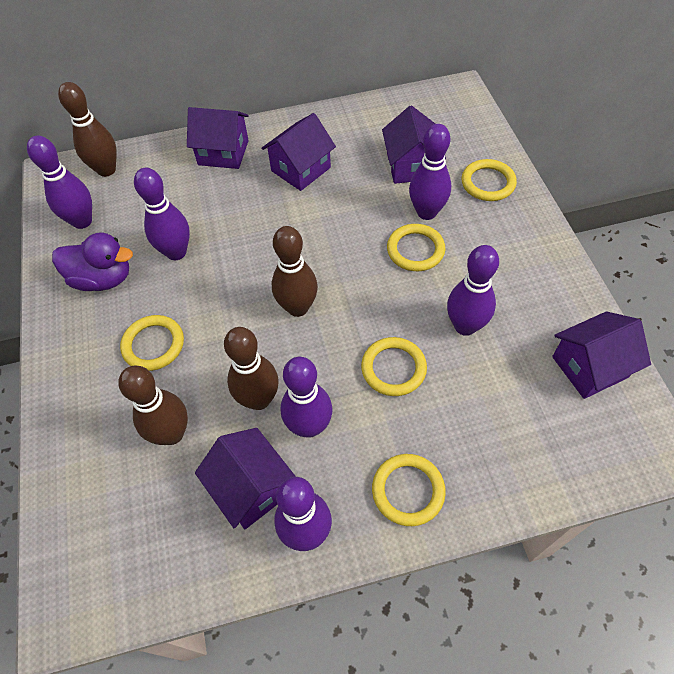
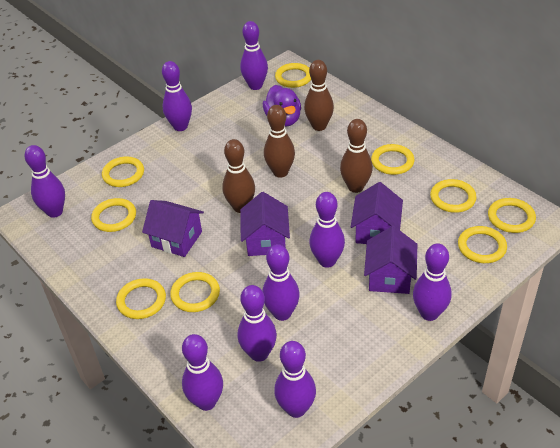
purple bowling pin: 6 -> 9
purple house: 5 -> 4
yellow ring: 5 -> 9

